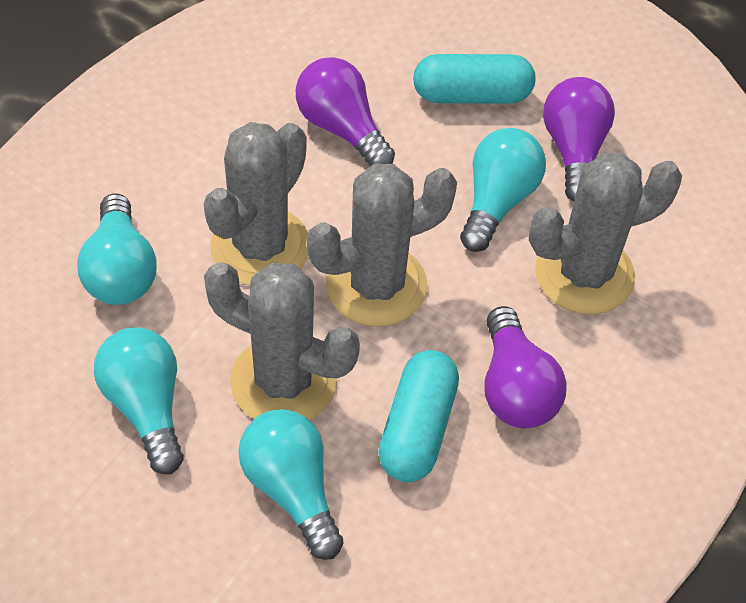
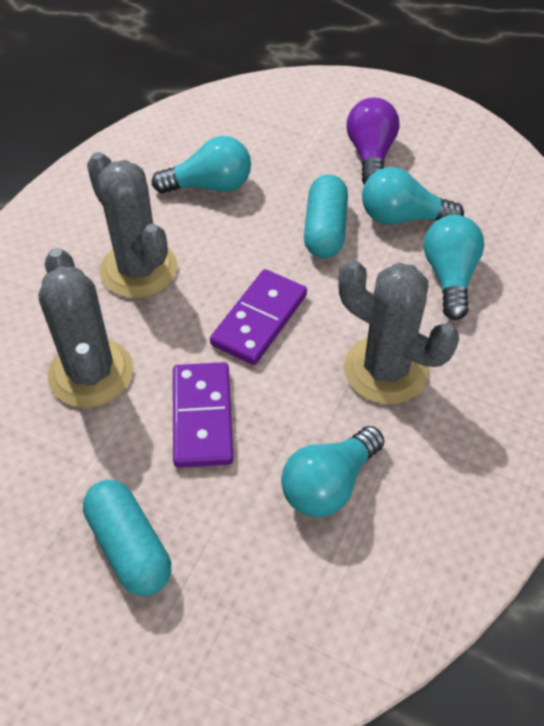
grey cactus: 4 -> 3
purple domino: 0 -> 2
purple light bulb: 3 -> 1

